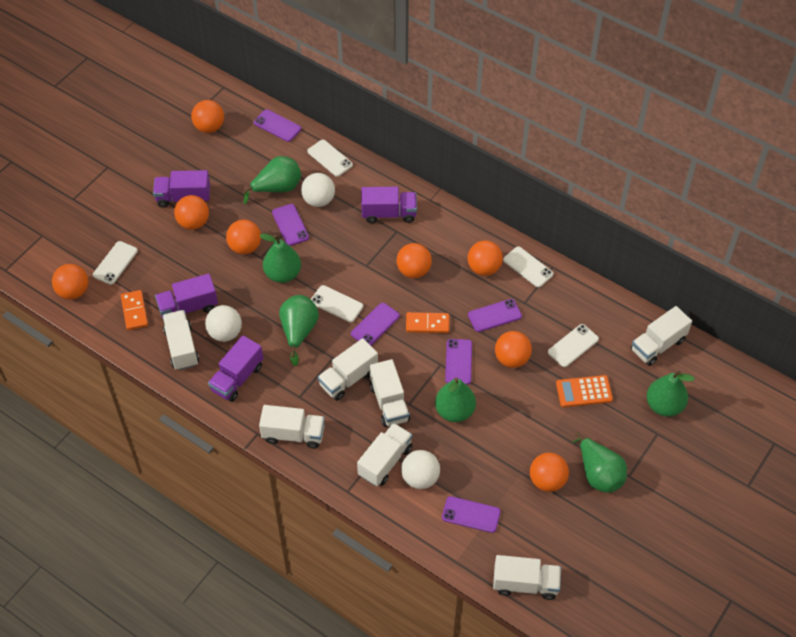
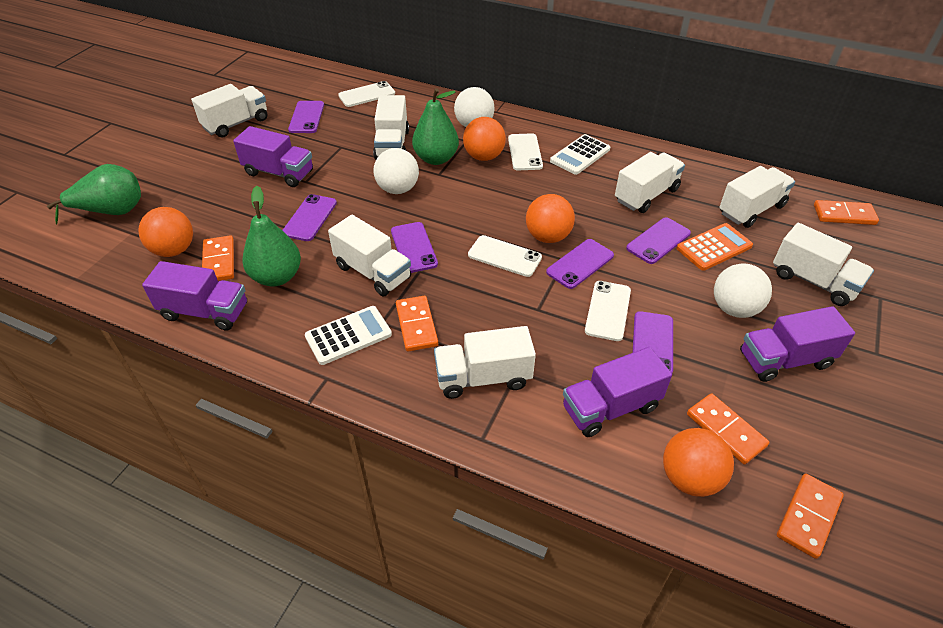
green pear: 6 -> 3
orange ball: 8 -> 4
orange domino: 2 -> 5
white calculator: 0 -> 2
white phone: 5 -> 4

